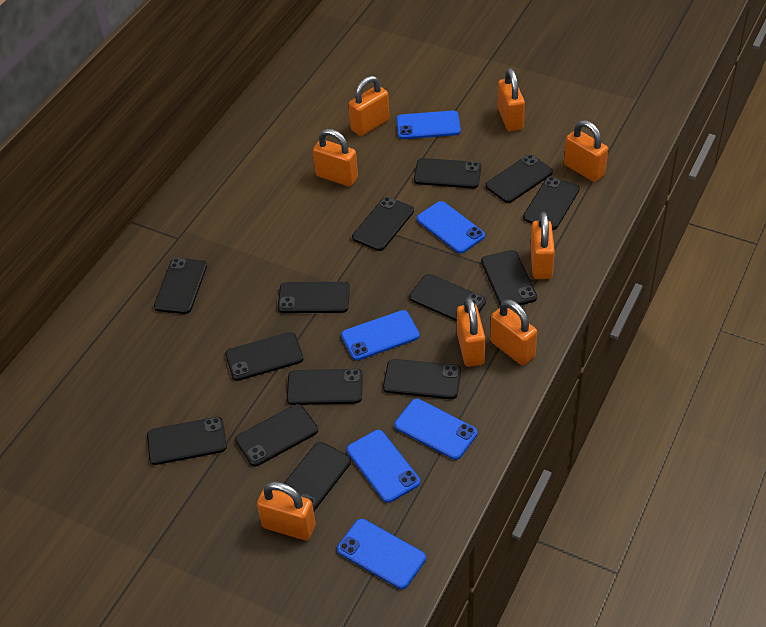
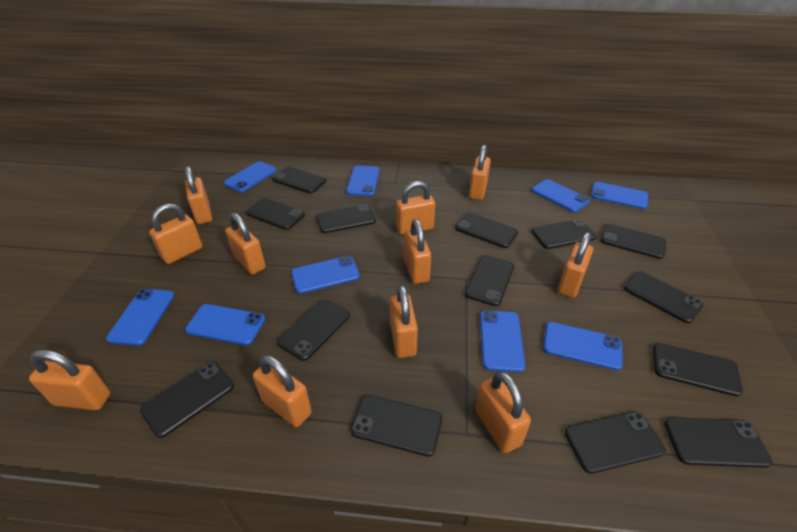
blue phone: 6 -> 9
orange padlock: 8 -> 11

